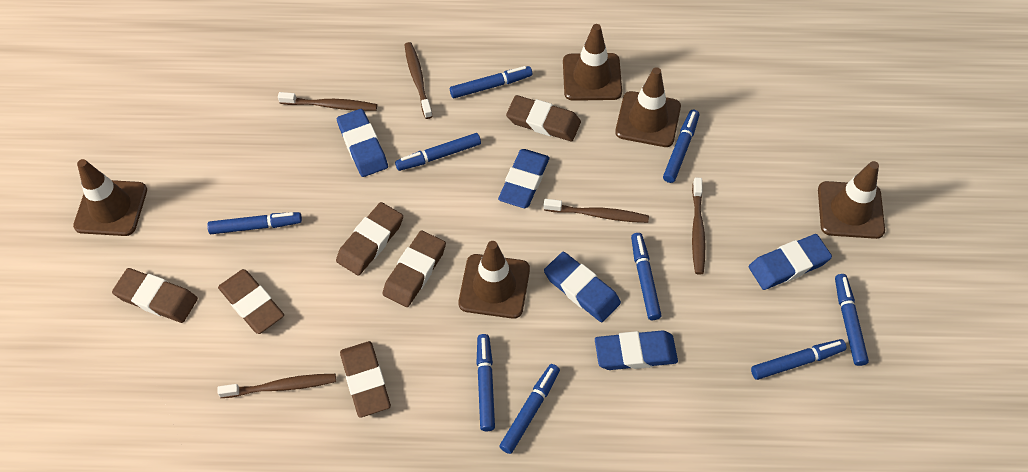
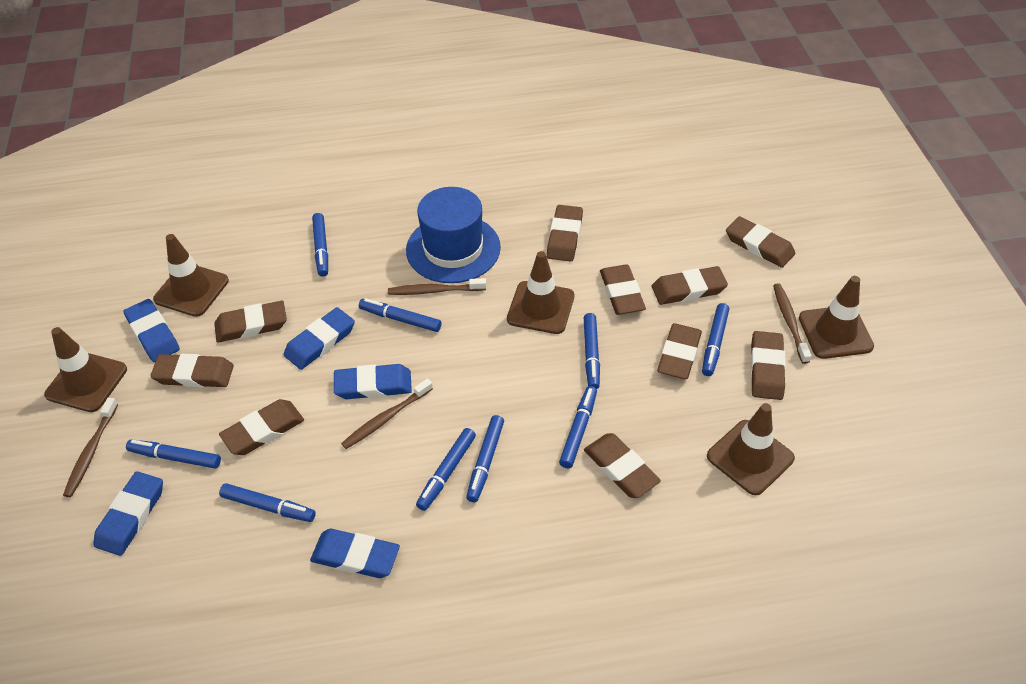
blue hat: 0 -> 1
brown eraser: 6 -> 10
brown toothbrush: 5 -> 4

